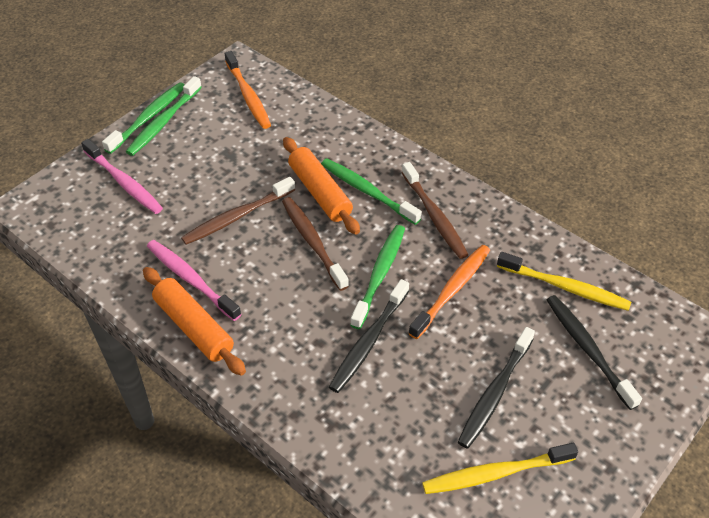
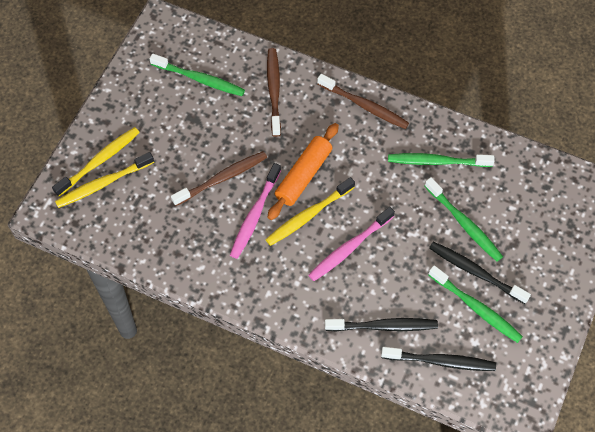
orange rolling pin: 2 -> 1
orange toothbrush: 2 -> 0
yellow toothbrush: 2 -> 3

